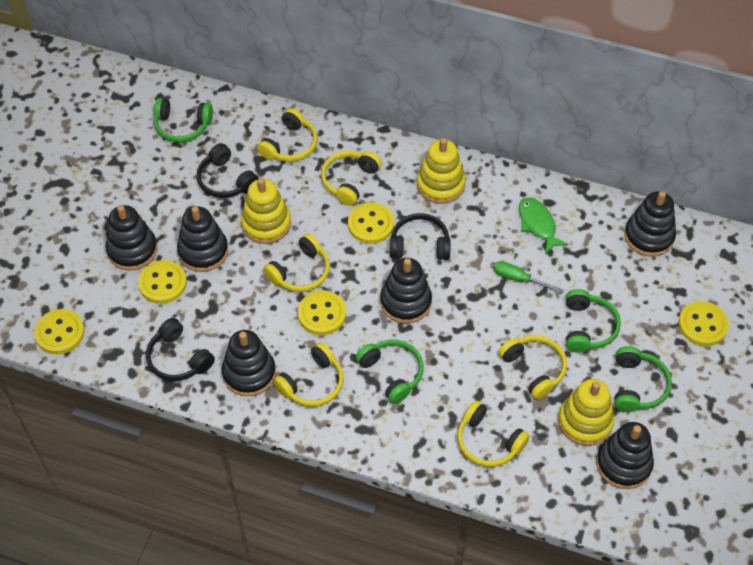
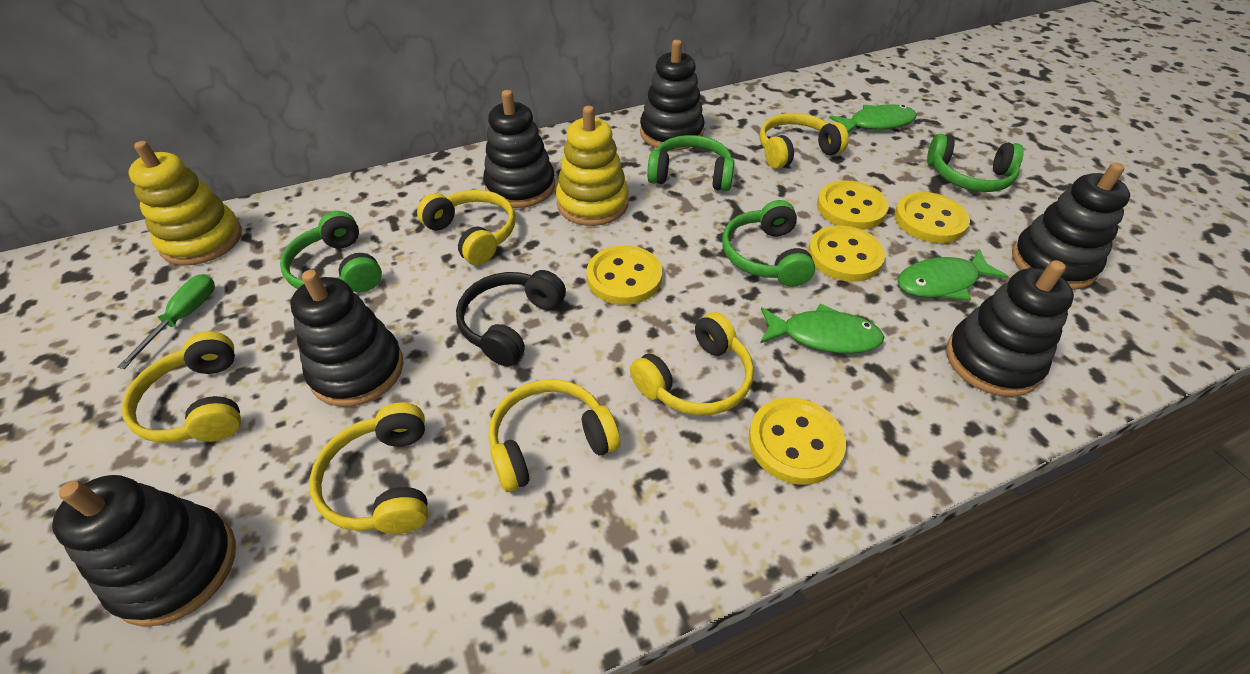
black headphones: 3 -> 1
green fish: 1 -> 3
yellow stacking toy: 3 -> 2

